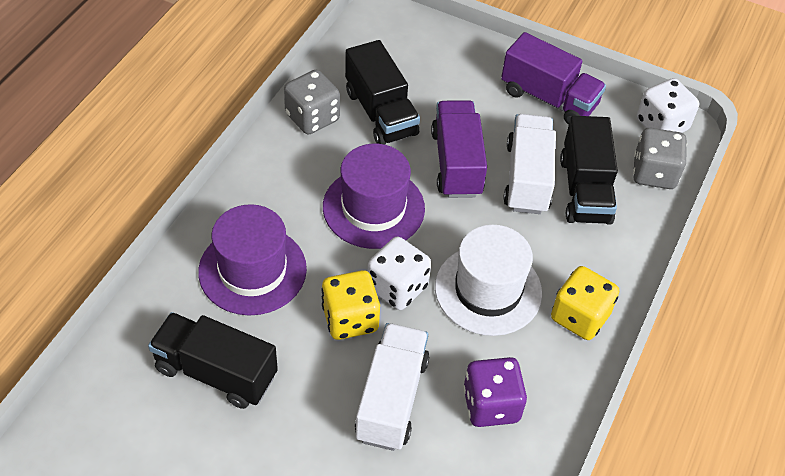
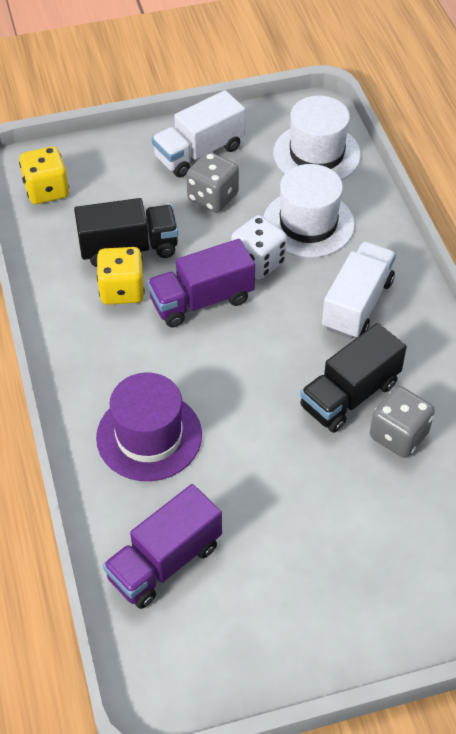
black truck: 3 -> 2
purple dice: 1 -> 0
purple hat: 2 -> 1
white dice: 2 -> 1
white hat: 1 -> 2

